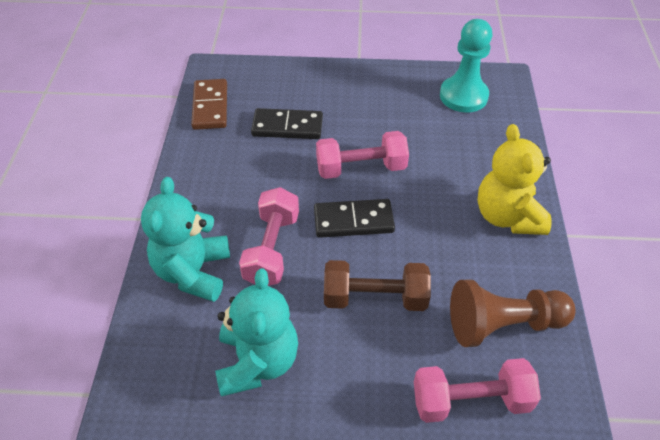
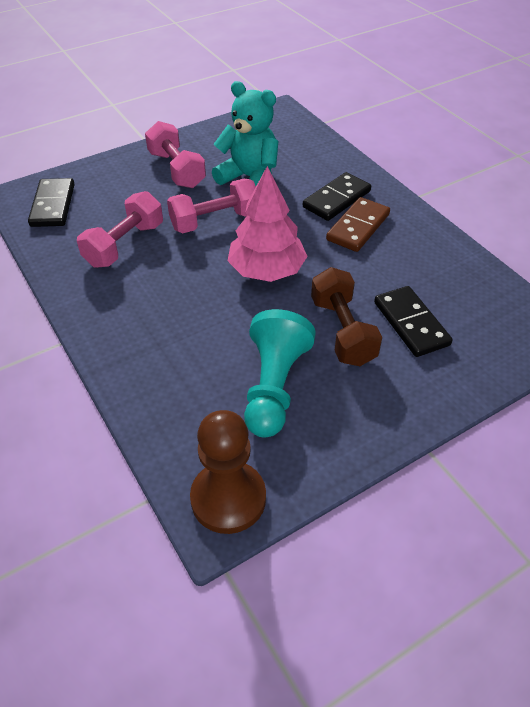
black domino: 2 -> 3
pink tree: 0 -> 1
turquoise teddy bear: 2 -> 1
yellow teddy bear: 1 -> 0

